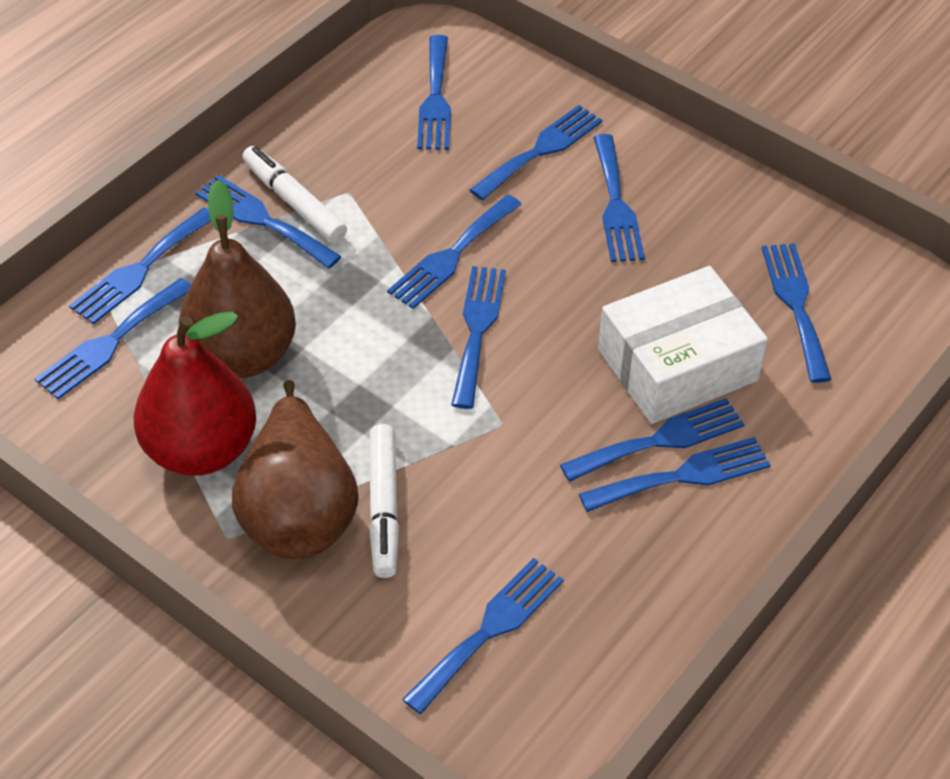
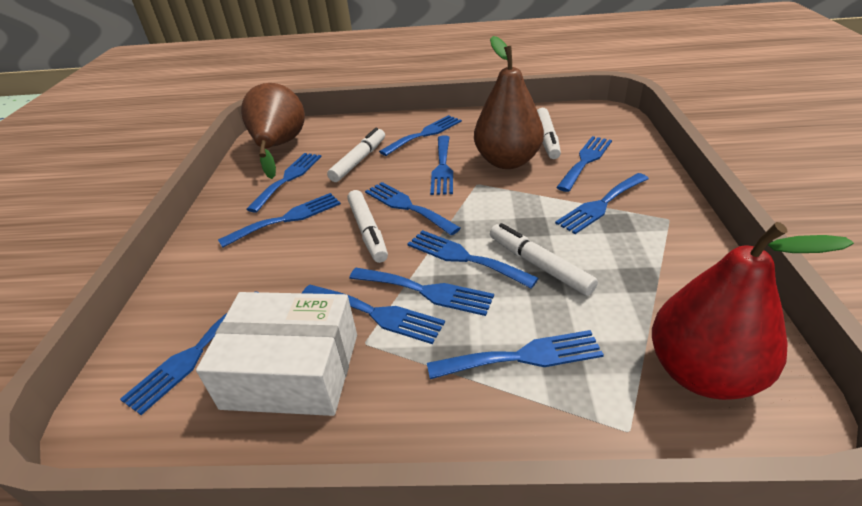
white marker: 2 -> 4

